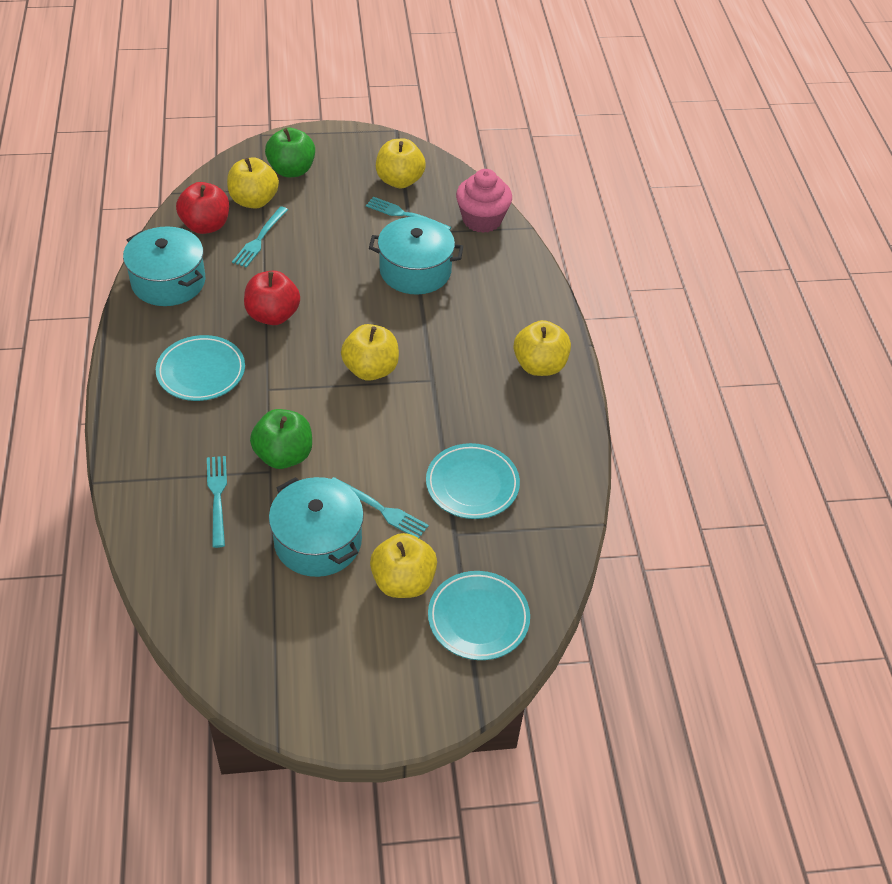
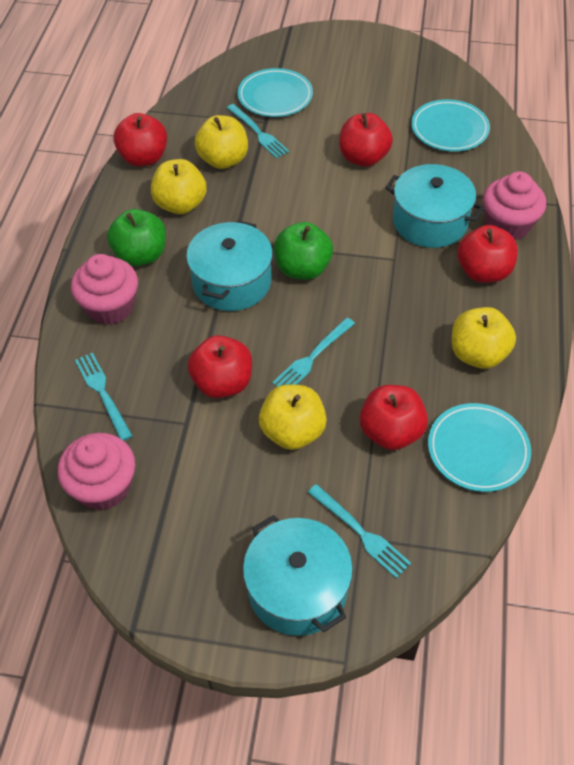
pink cupcake: 1 -> 3
red apple: 2 -> 5
yellow apple: 5 -> 4

